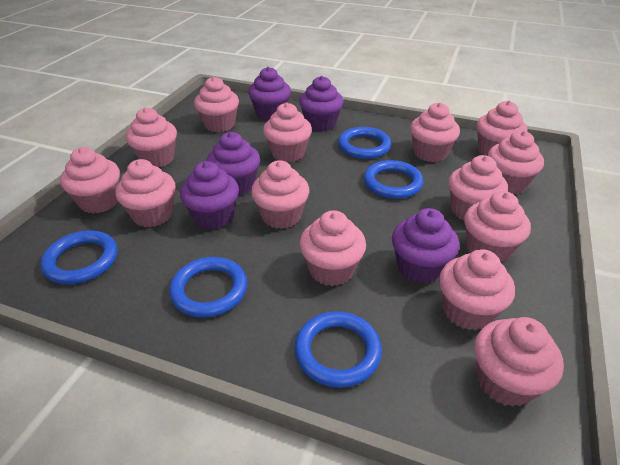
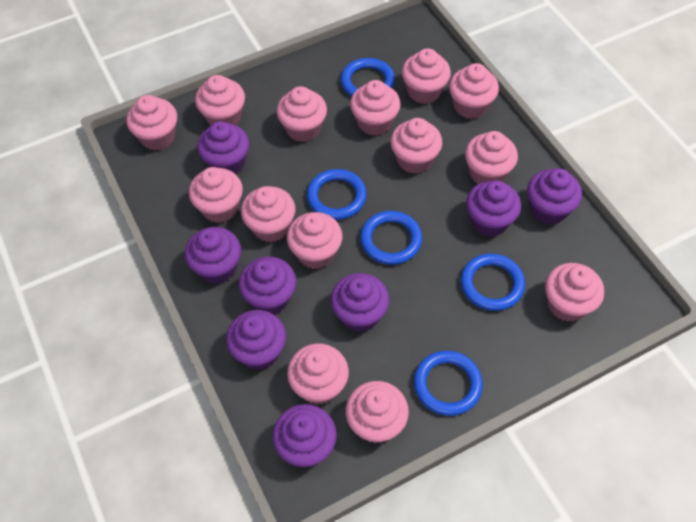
purple cupcake: 5 -> 8

